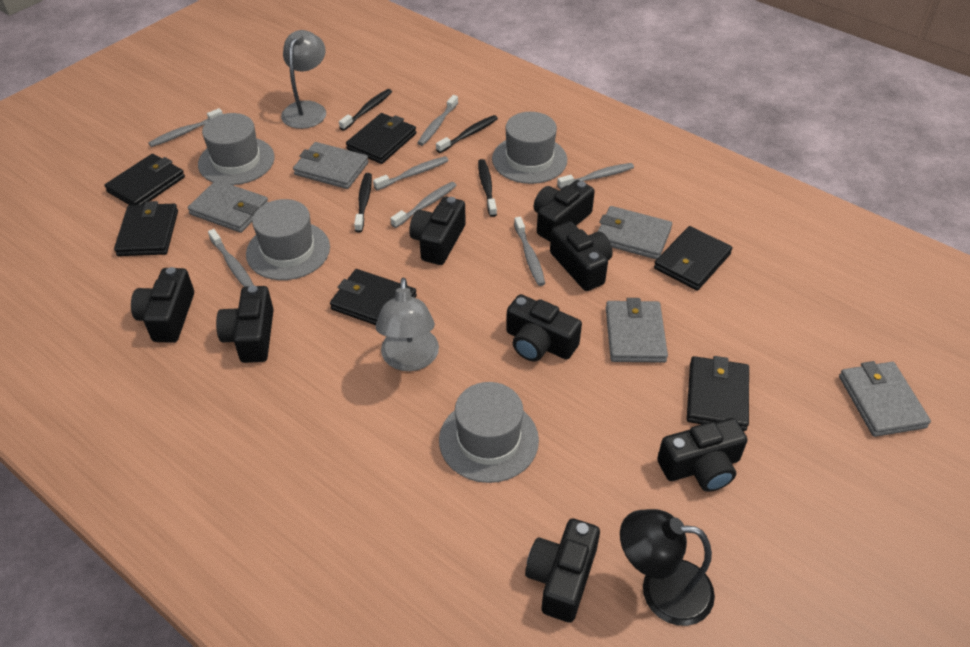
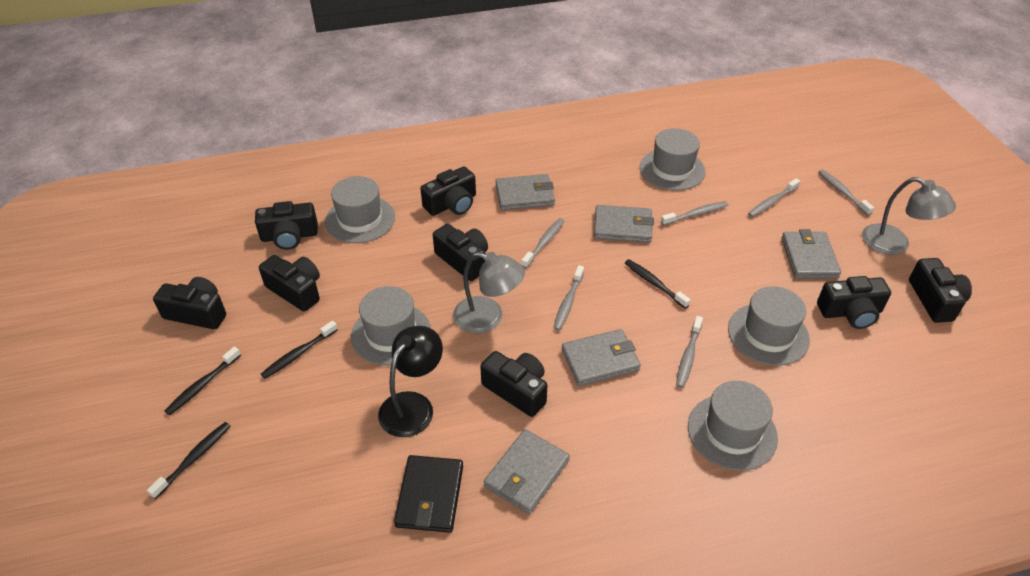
black wallet: 6 -> 1
grey hat: 4 -> 5
grey toothbrush: 7 -> 6

